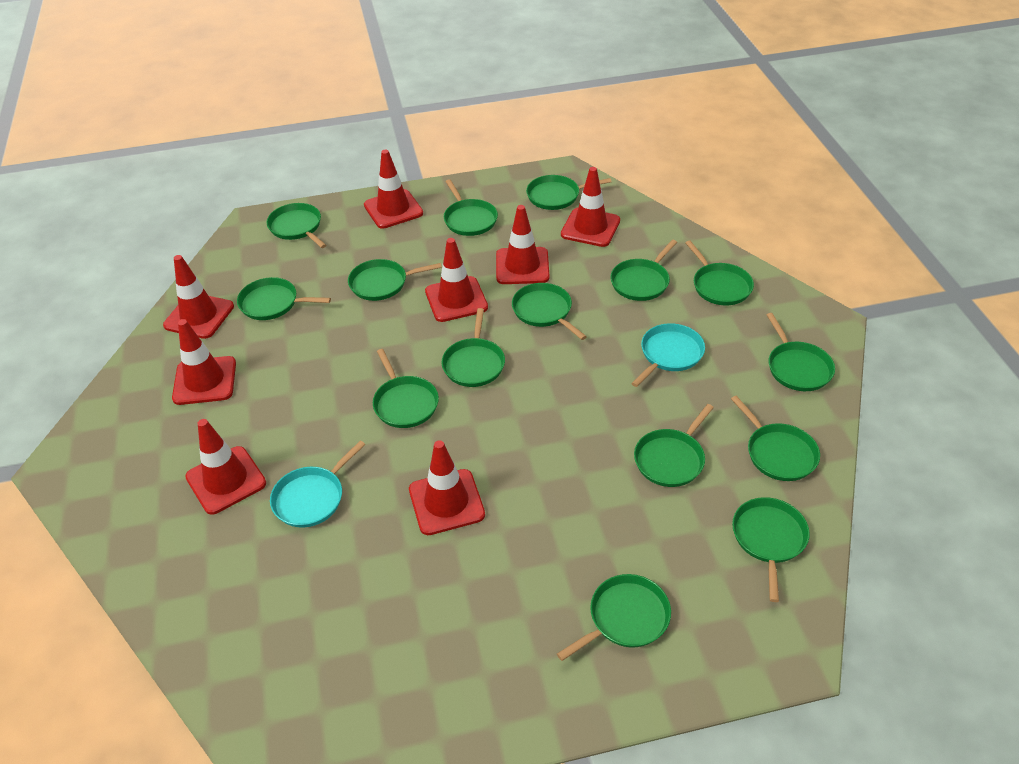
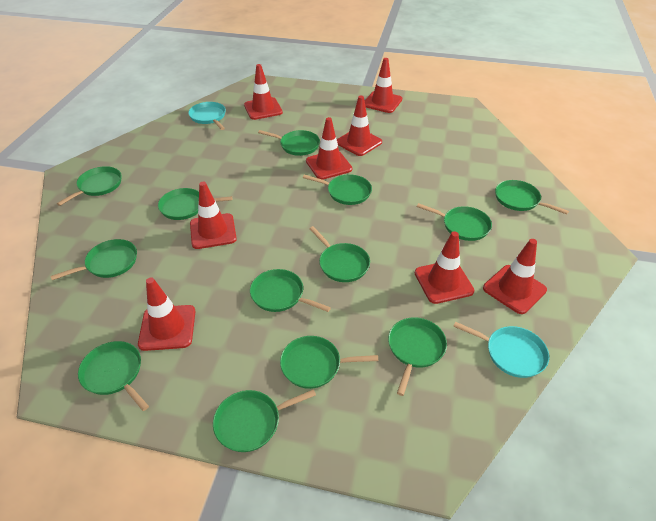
green pan: 15 -> 13

